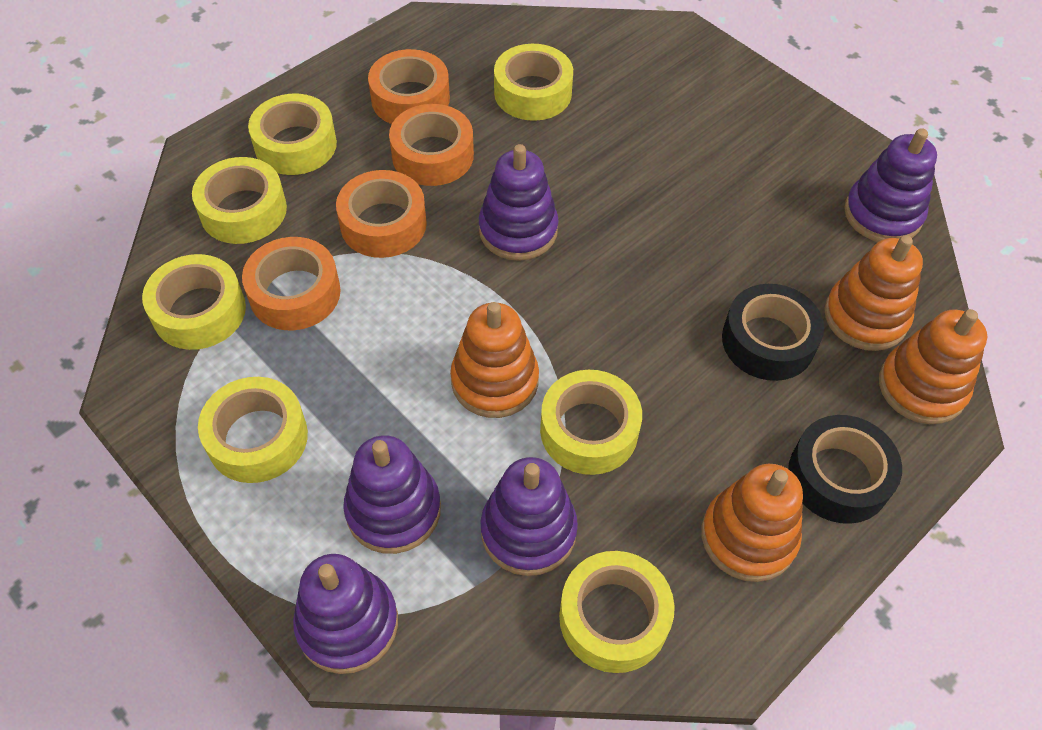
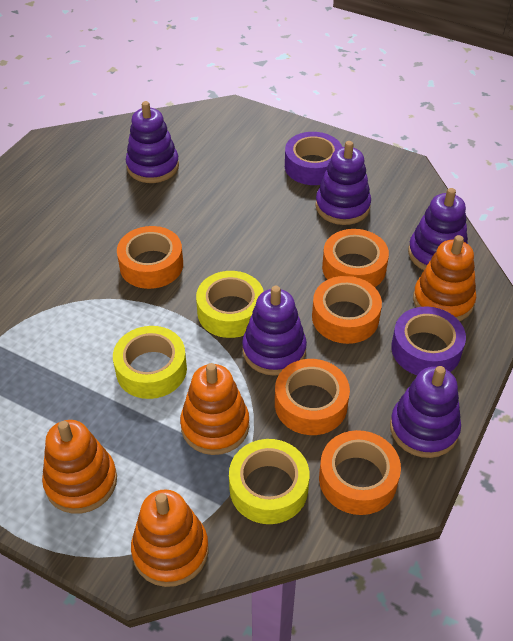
black tape: 2 -> 0
orange tape: 4 -> 5
purple tape: 0 -> 2
yellow tape: 7 -> 3

